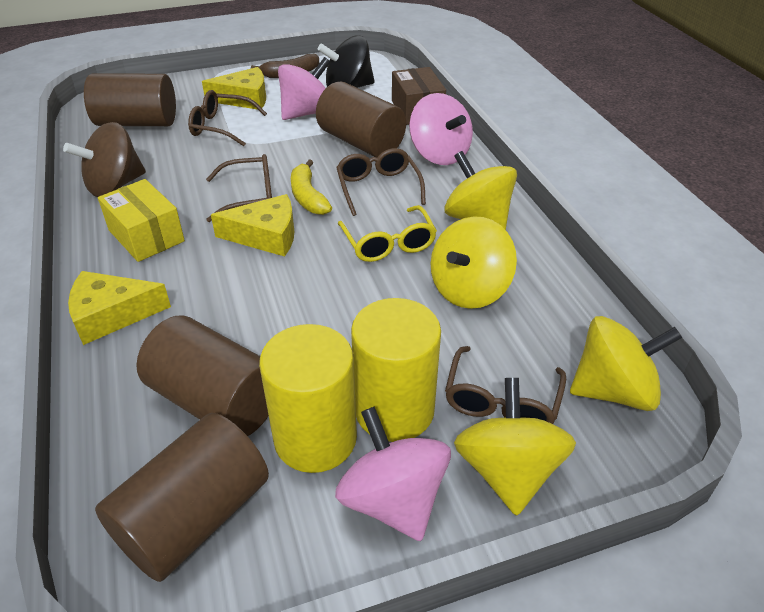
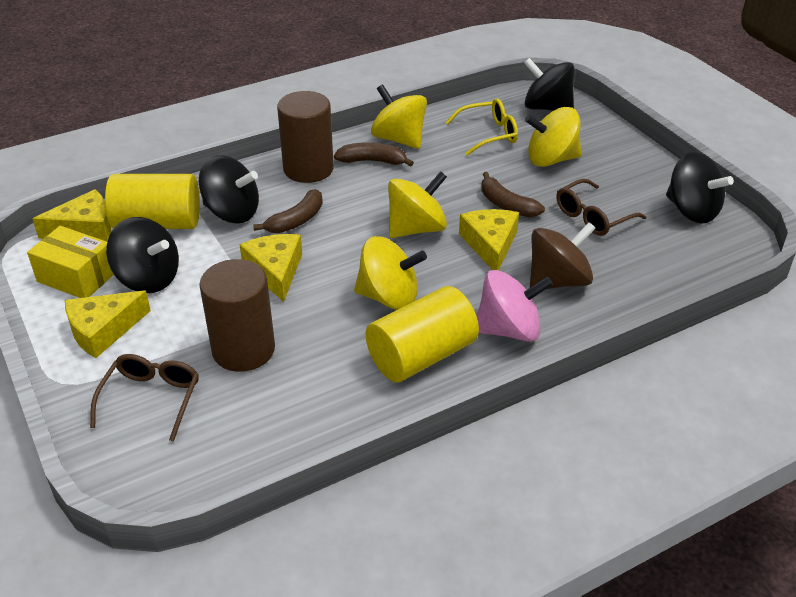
black spinning top: 1 -> 4
brown banana: 1 -> 3
brown box: 1 -> 0
brown cylinder: 4 -> 2
brown glasses: 4 -> 2
pink spinning top: 3 -> 1
yellow banana: 1 -> 0
yellow cheese: 3 -> 4

